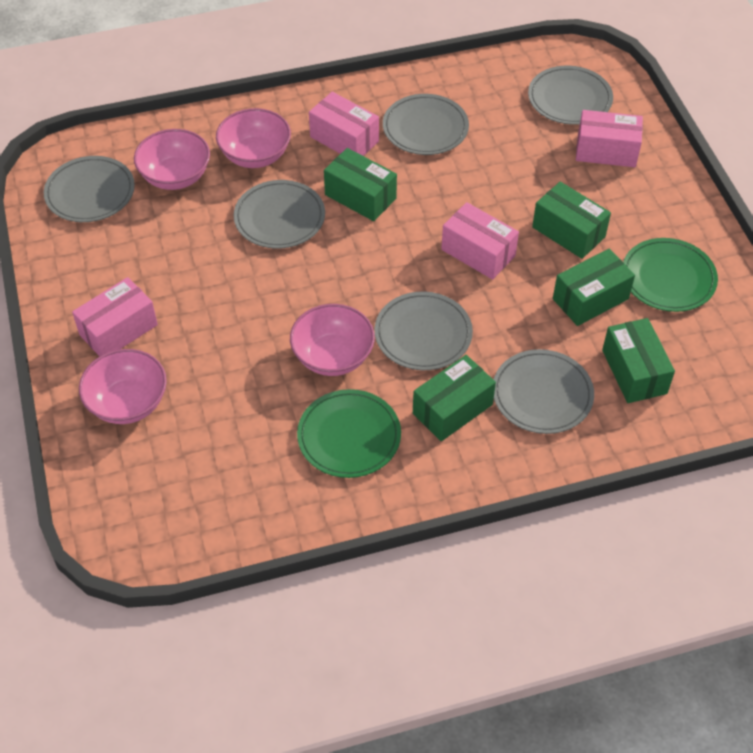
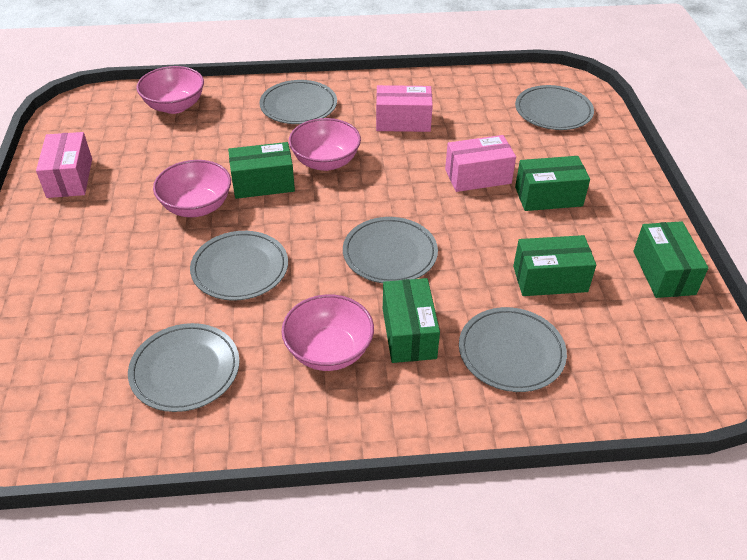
green plate: 2 -> 0
pink box: 4 -> 3

